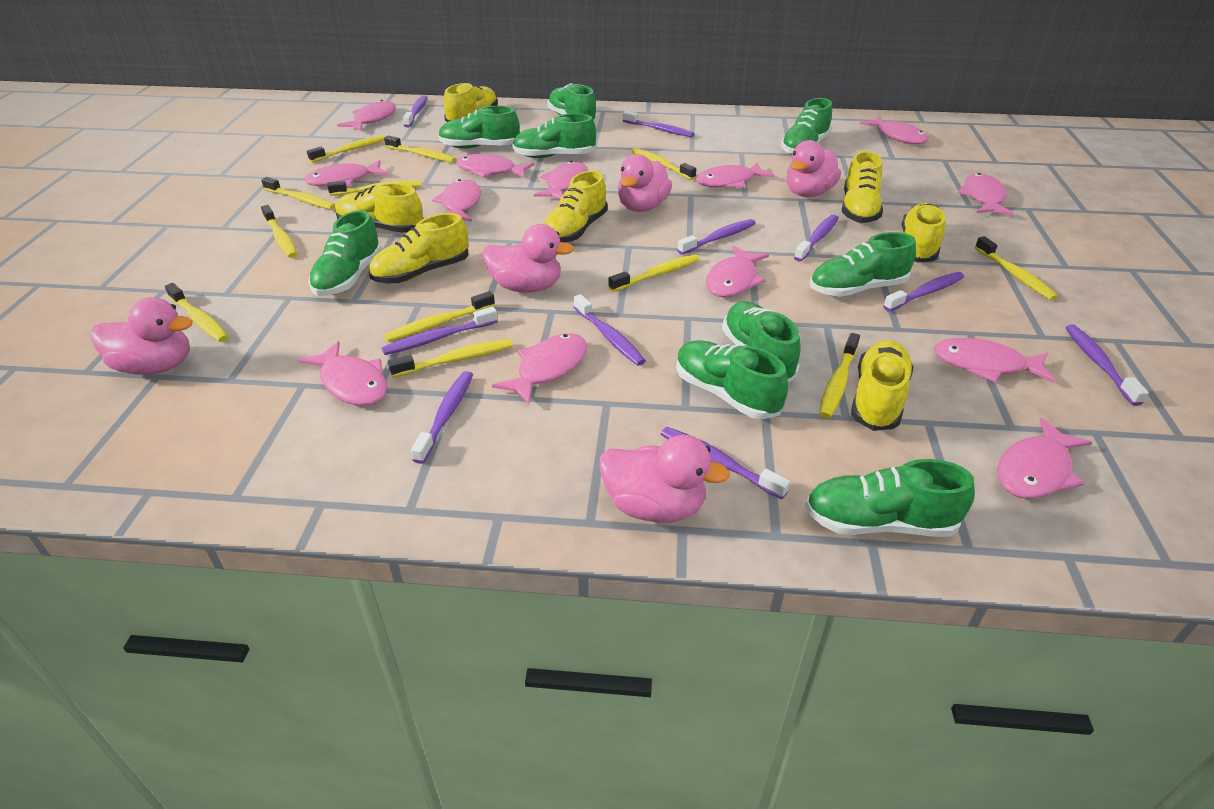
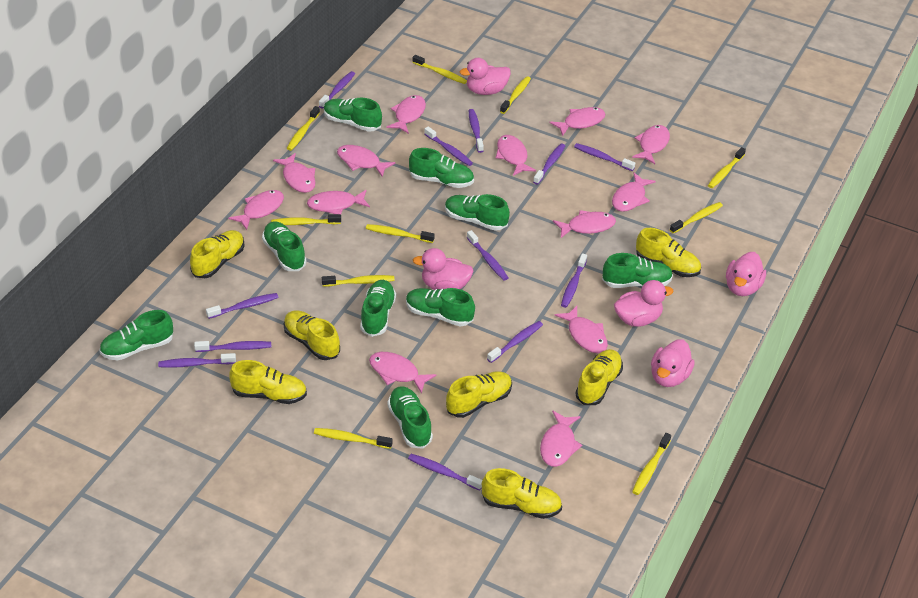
purple toothbrush: 10 -> 12
yellow toothbrush: 12 -> 10

